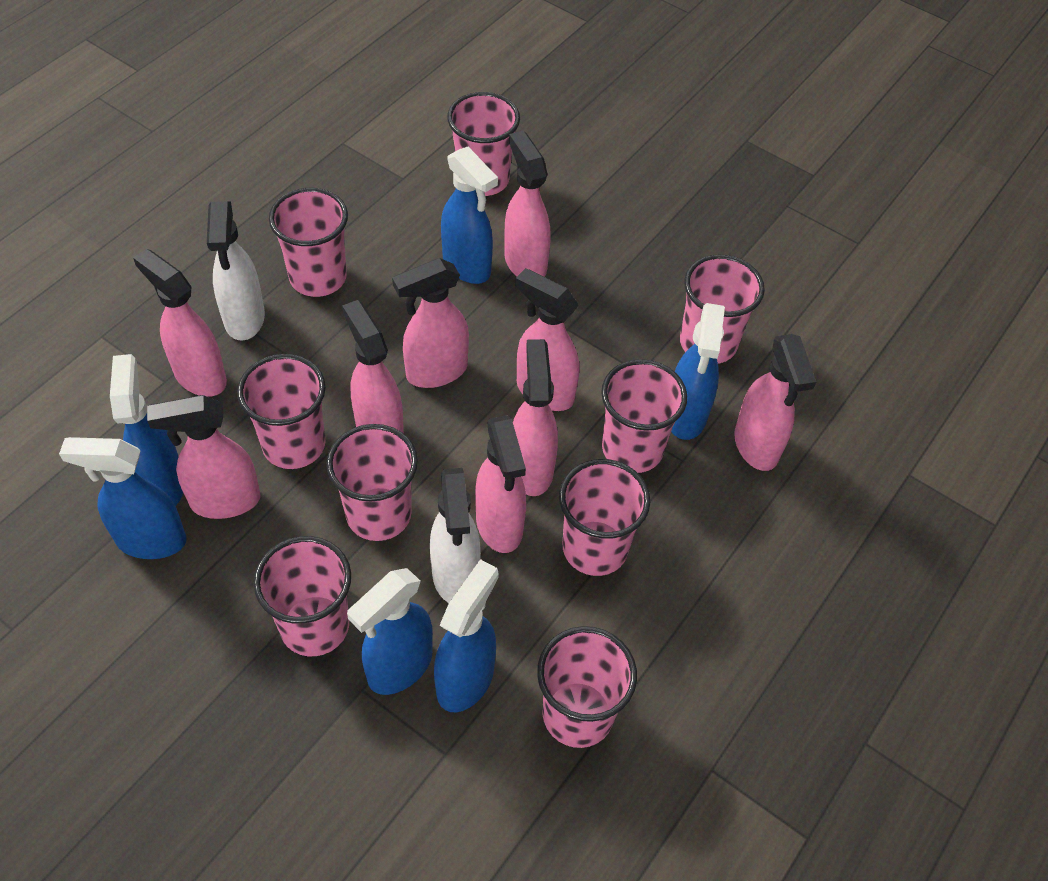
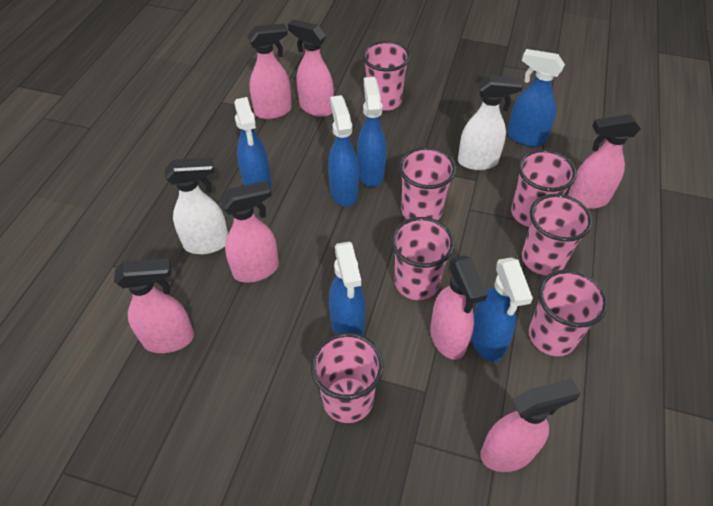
pink cup: 9 -> 7
pink spray bottle: 9 -> 7

